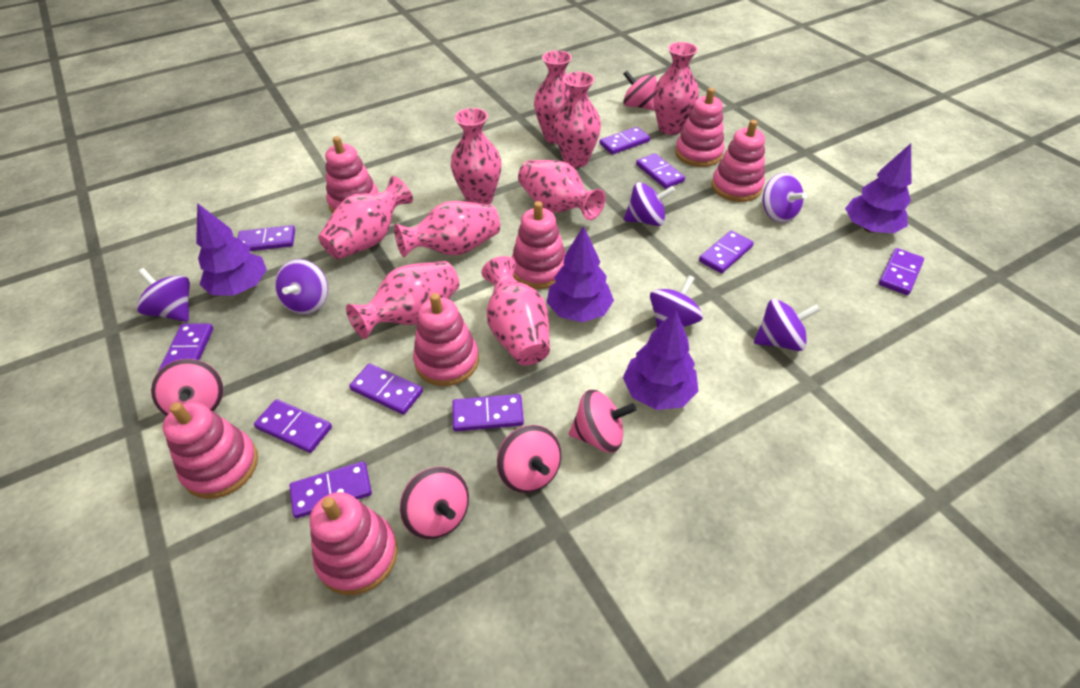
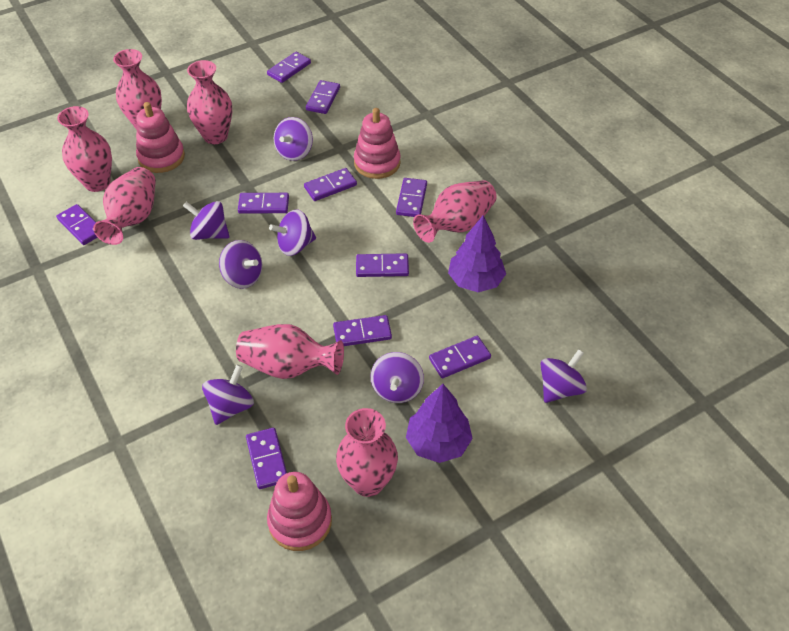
pink spinning top: 5 -> 0
pink stacking toy: 7 -> 3
pink vase: 9 -> 7
purple spinning top: 6 -> 7
purple tree: 4 -> 2

